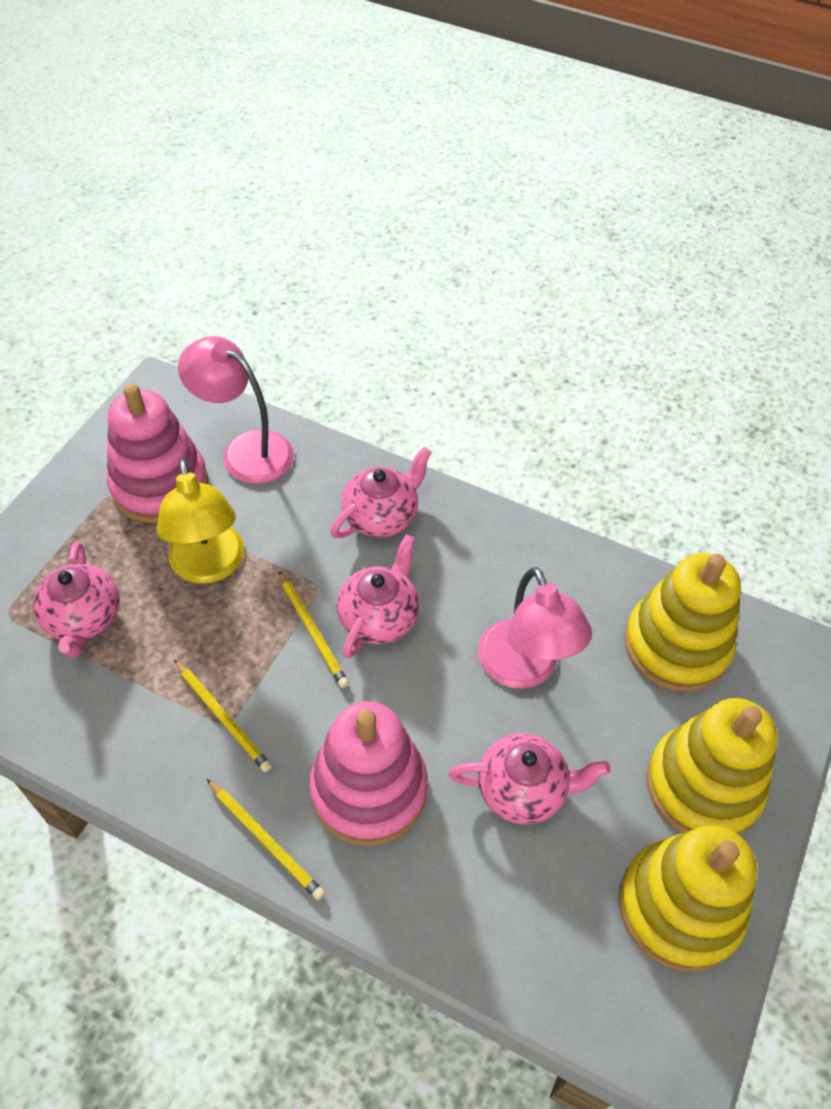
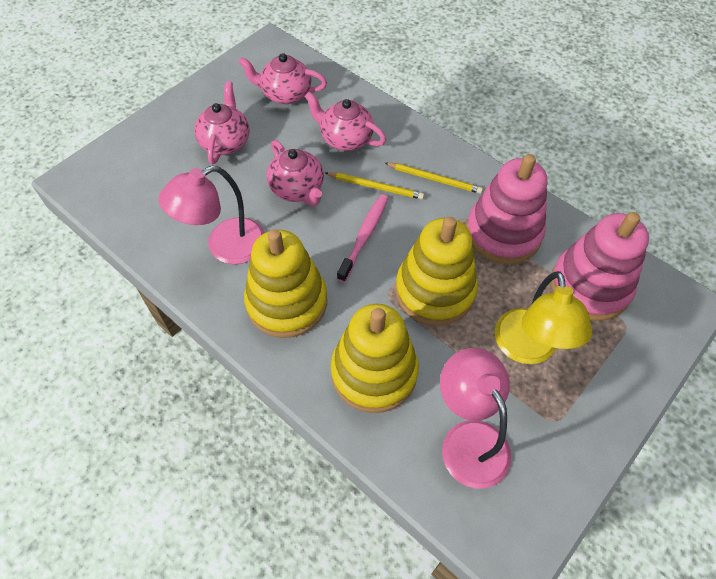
pink toothbrush: 0 -> 1
yellow pencil: 3 -> 2

